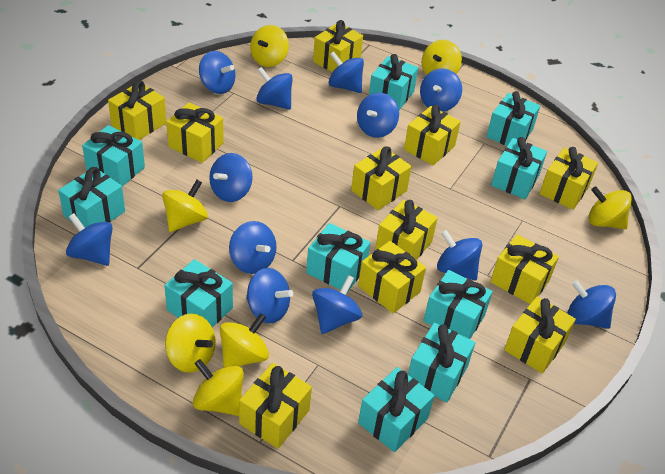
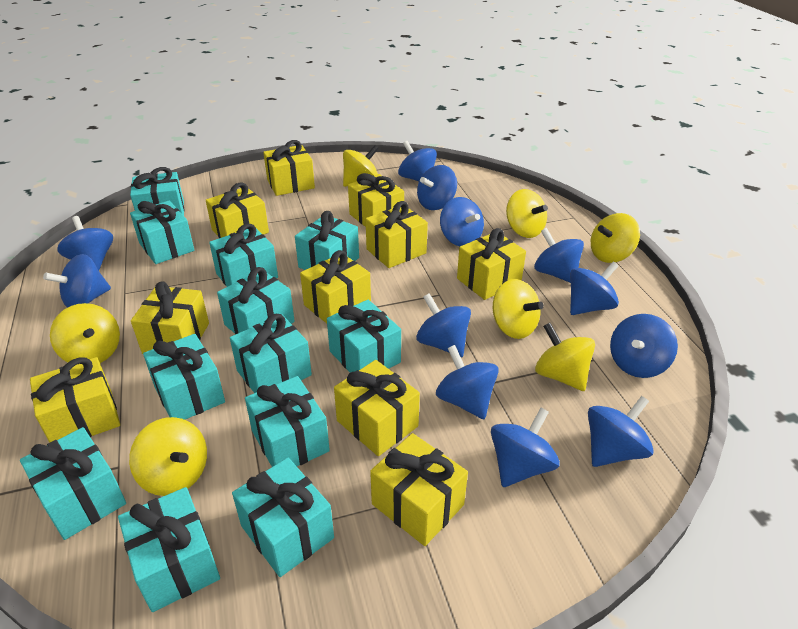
turquoise gift: 10 -> 12
yellow gift: 11 -> 10

